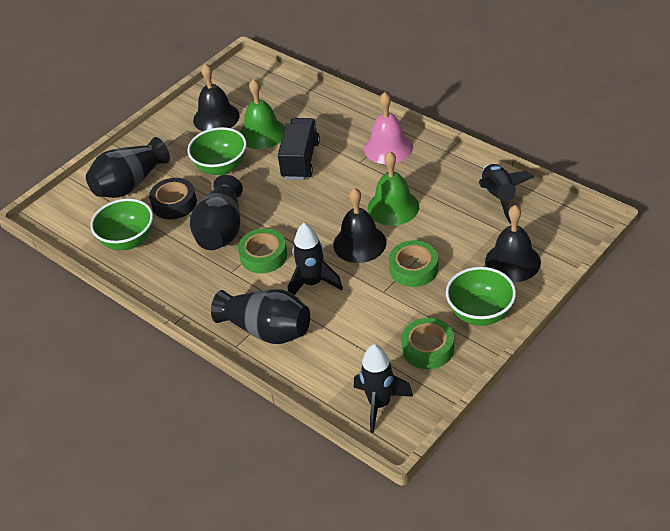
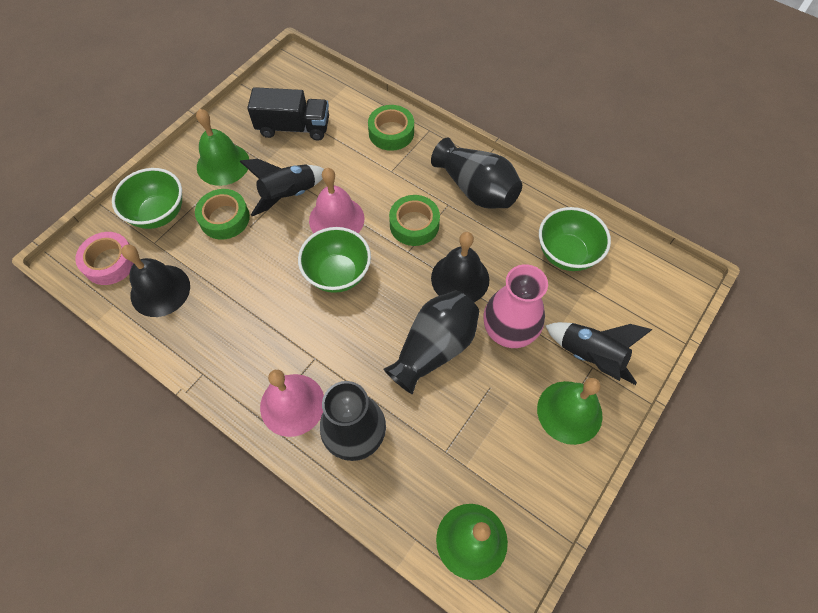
black bell: 3 -> 2
black rocket: 3 -> 2
black tape: 1 -> 0
green bell: 2 -> 3
pink bell: 1 -> 2
pink tape: 0 -> 1
pink vase: 0 -> 1

